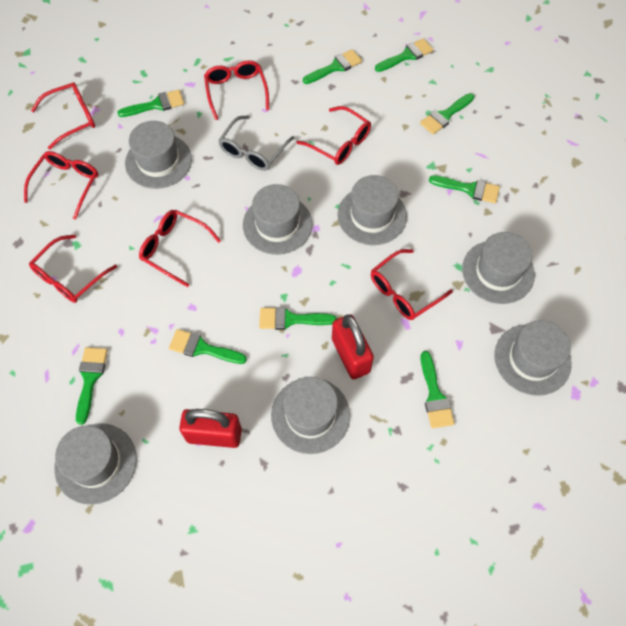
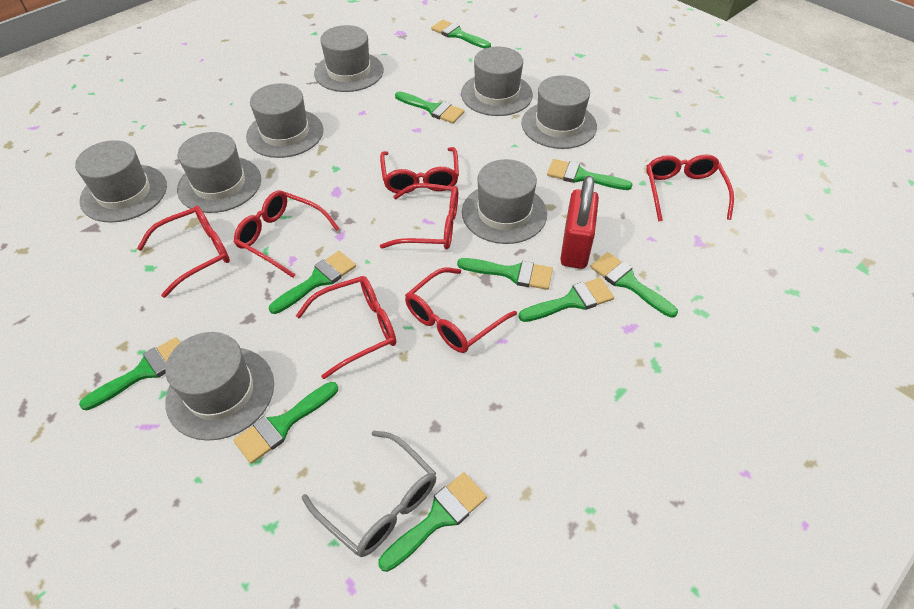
green brush: 9 -> 10
grey hat: 7 -> 8
red padlock: 2 -> 1

